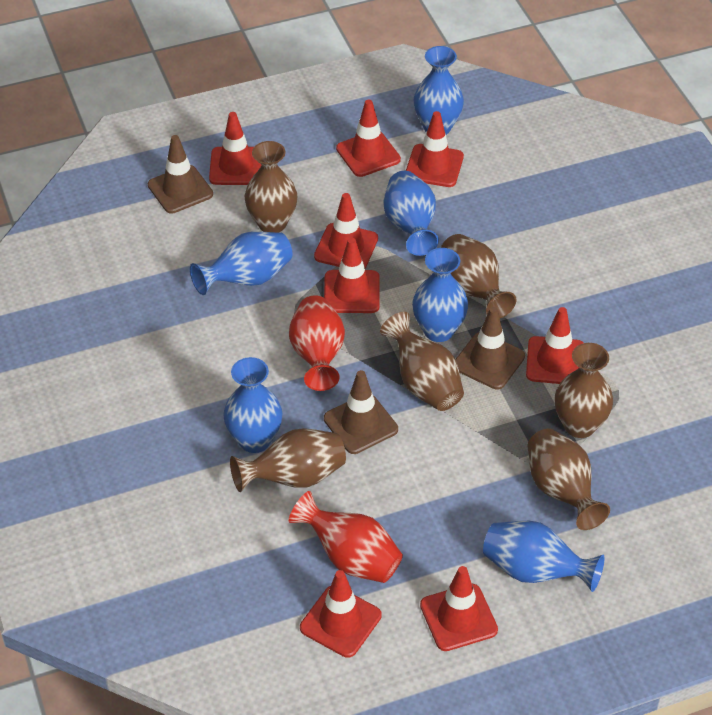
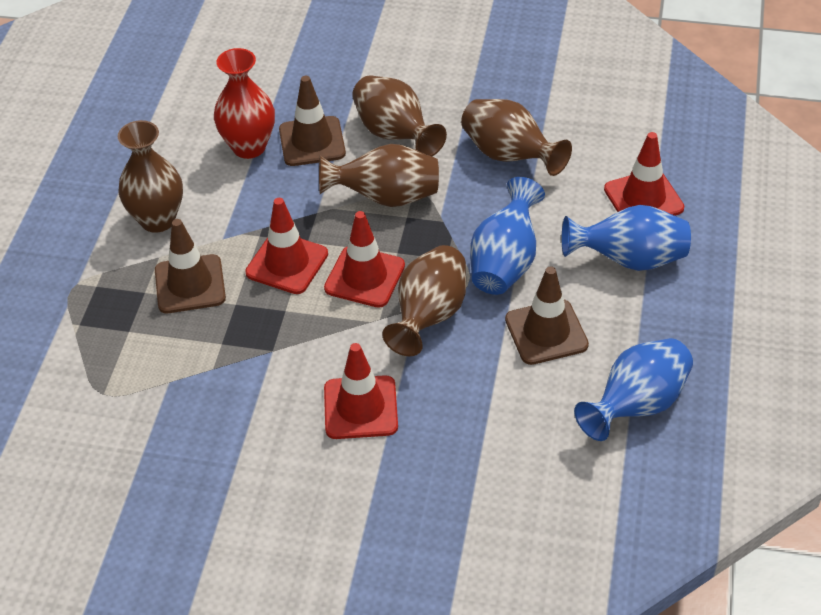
blue vase: 6 -> 3
brown vase: 6 -> 5
red traffic cone: 8 -> 4
red vase: 2 -> 1

